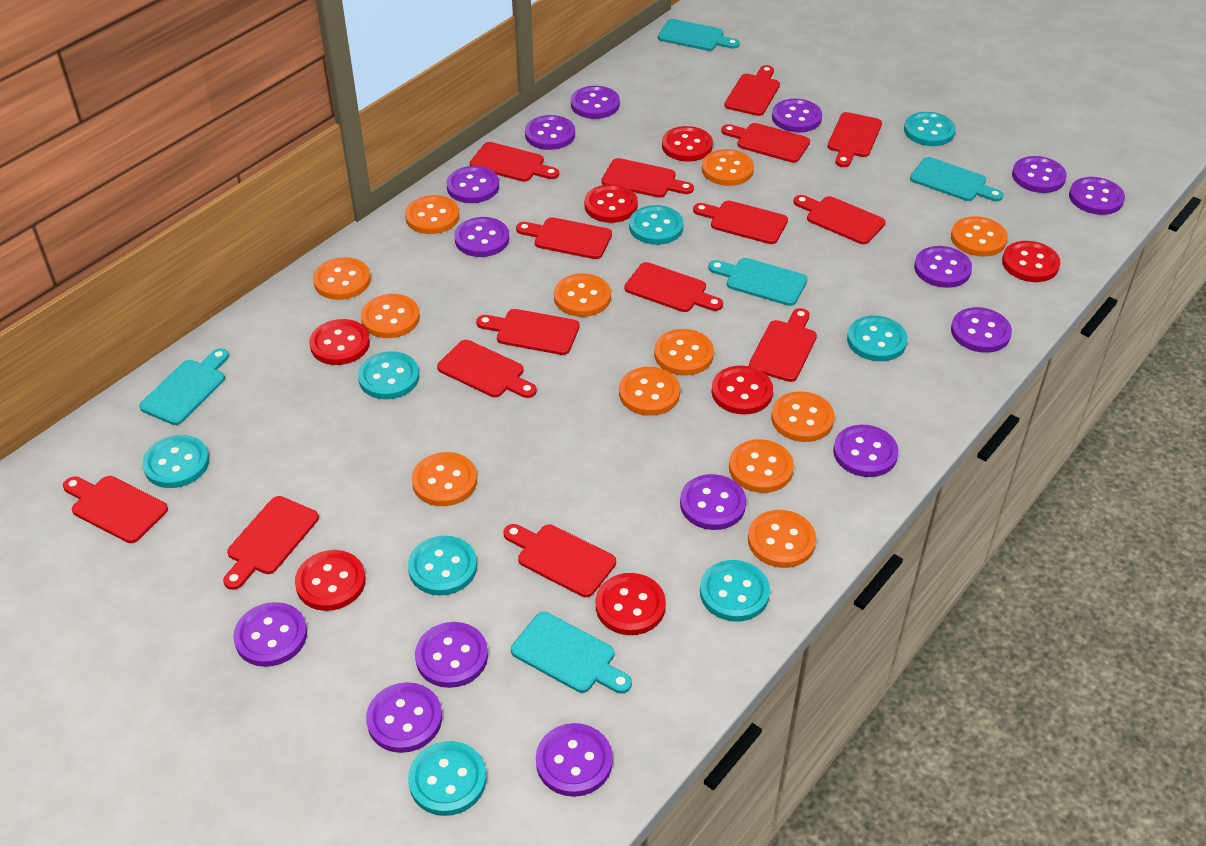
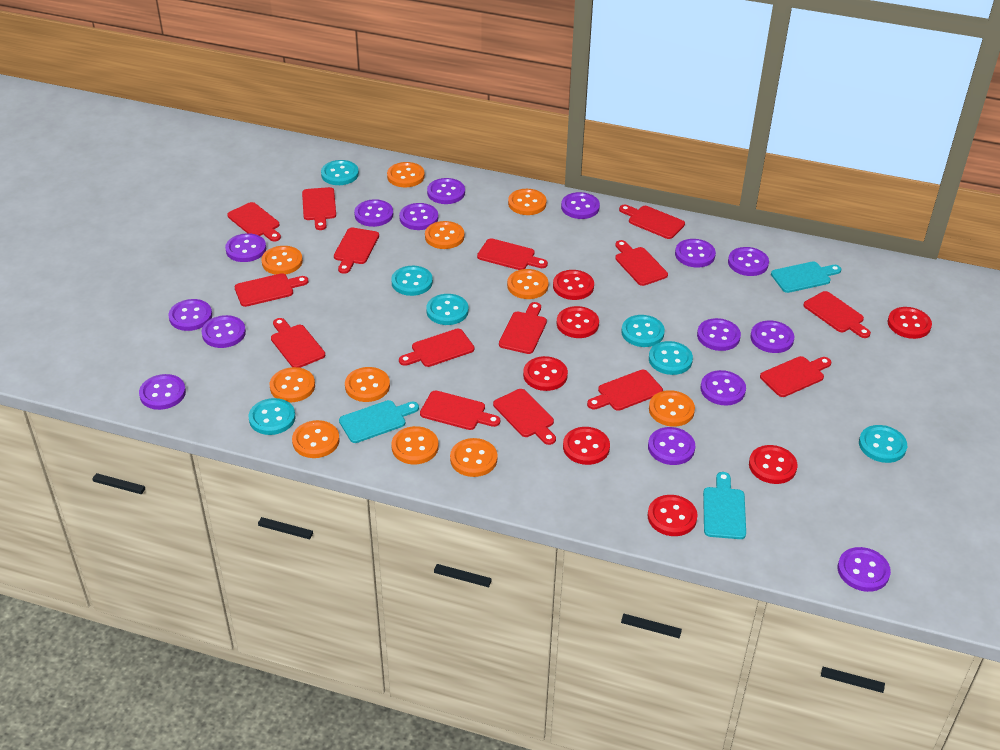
orange button: 12 -> 11
turquoise button: 8 -> 7
turquoise cutting board: 5 -> 3

